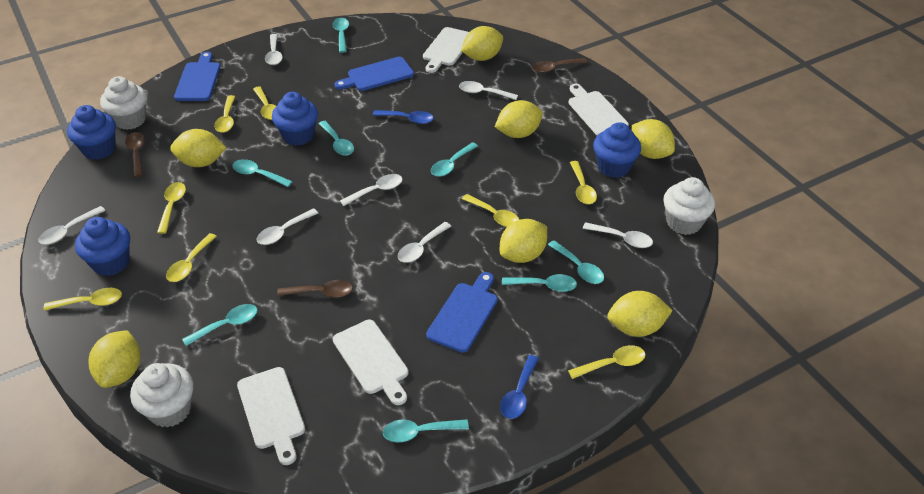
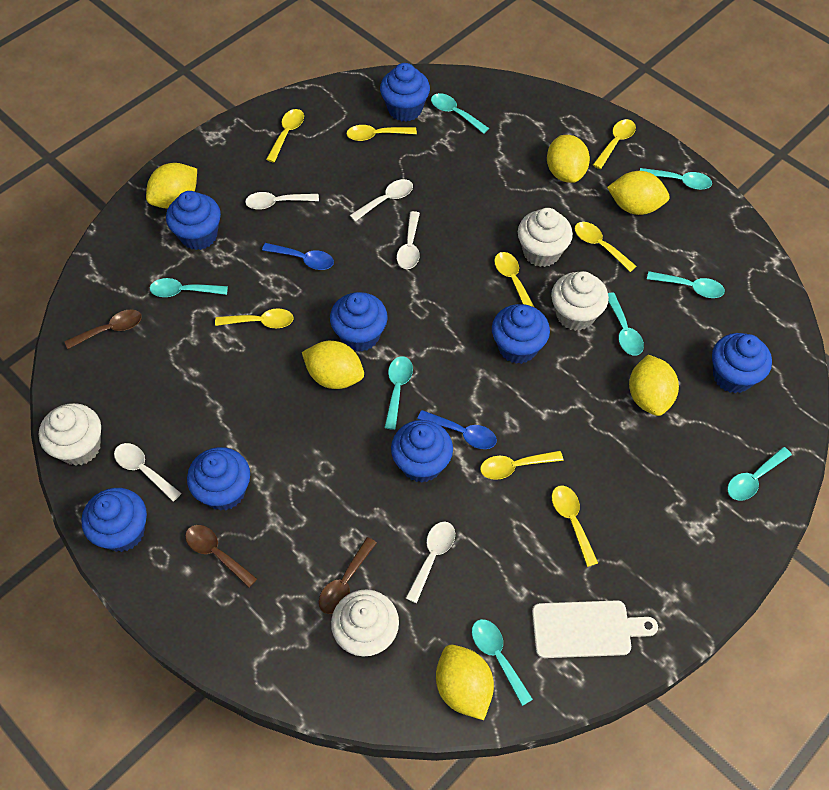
blue cupcake: 4 -> 8
blue cutting board: 3 -> 0
white cupcake: 3 -> 4
white cutting board: 4 -> 1
white spoon: 7 -> 5
yellow lemon: 7 -> 6

